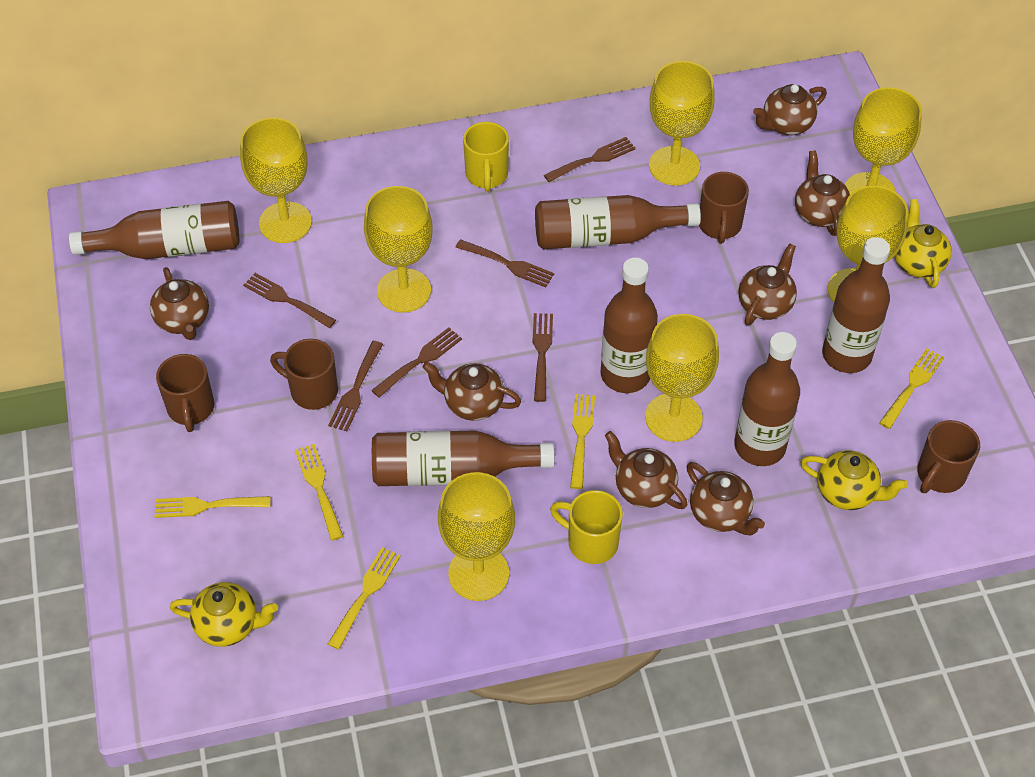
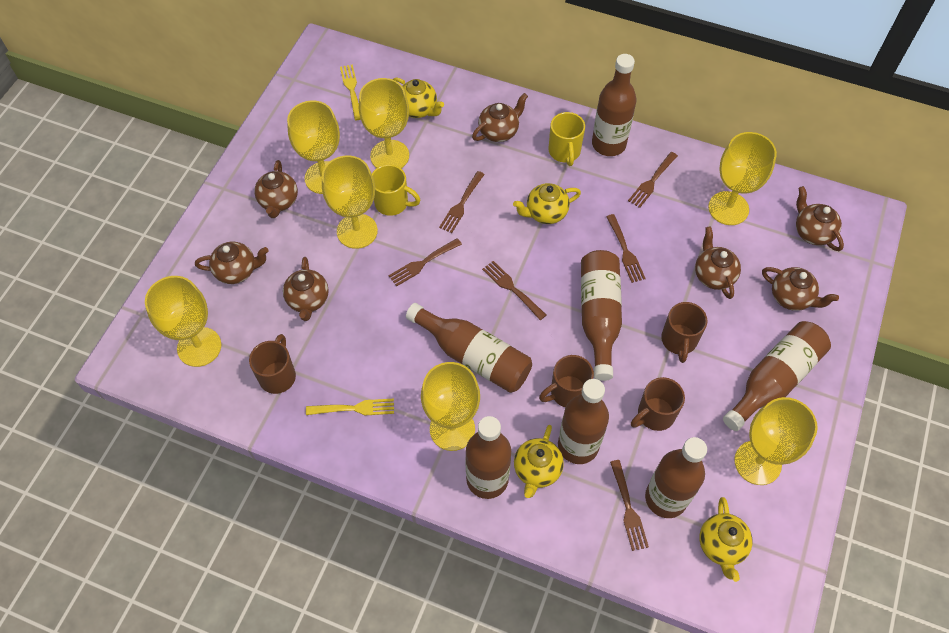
brown bottle: 6 -> 7
yellow fork: 5 -> 2
yellow teapot: 3 -> 4

